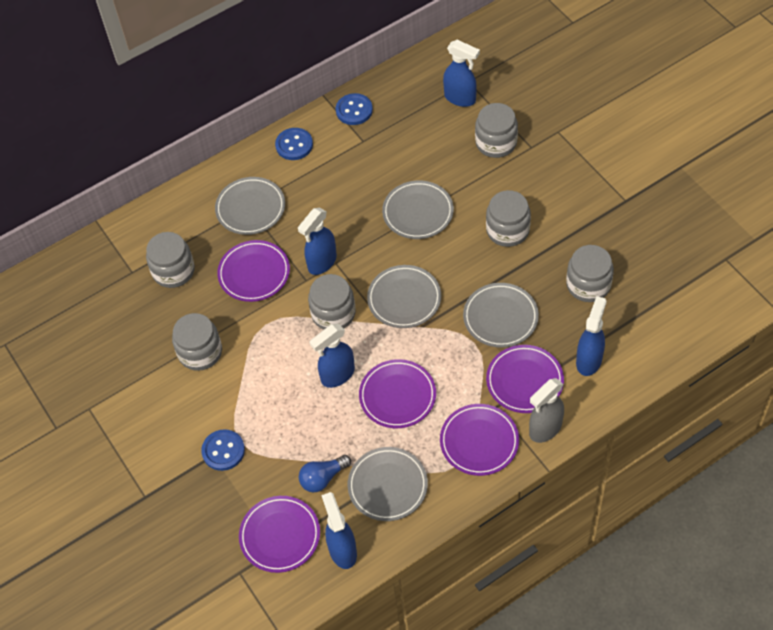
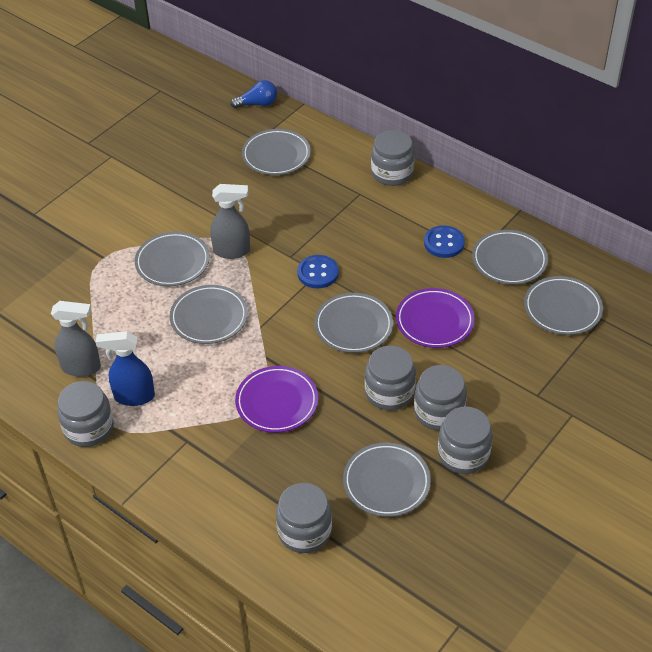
blue button: 3 -> 2
blue spray bottle: 5 -> 1
grey plate: 5 -> 7
grey spray bottle: 1 -> 2
purple plate: 5 -> 2

